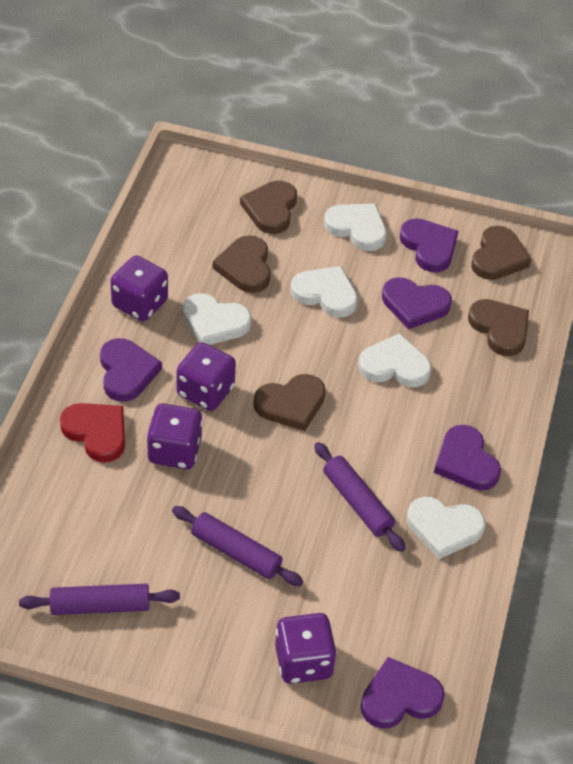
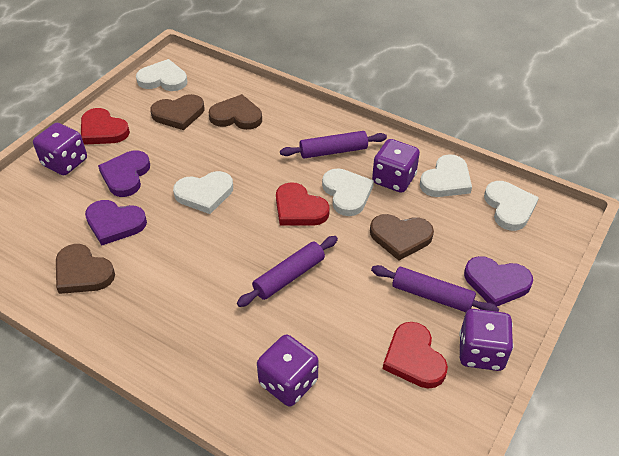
brown heart: 5 -> 4
purple heart: 5 -> 3
red heart: 1 -> 3

